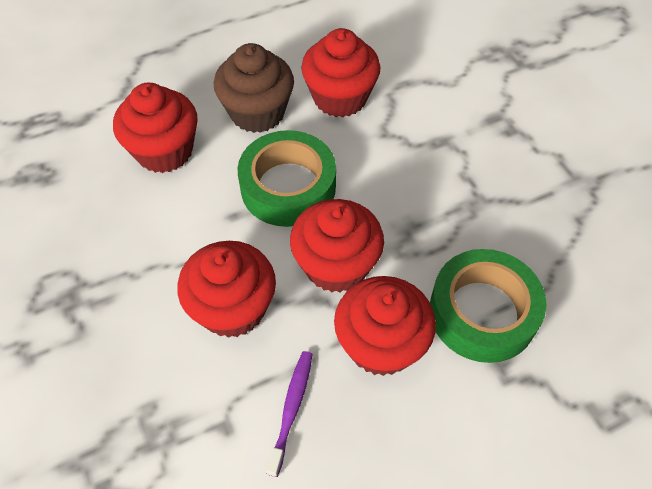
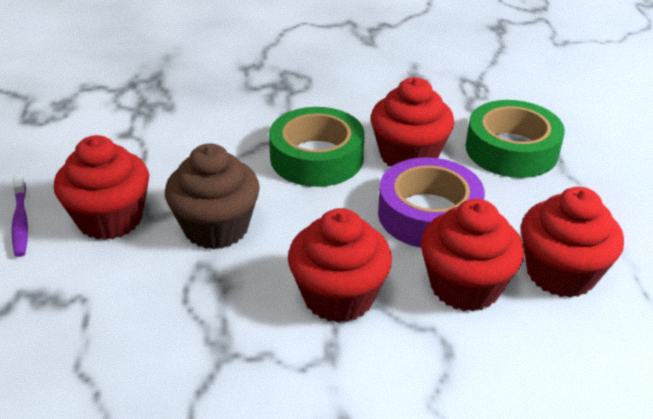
purple tape: 0 -> 1

